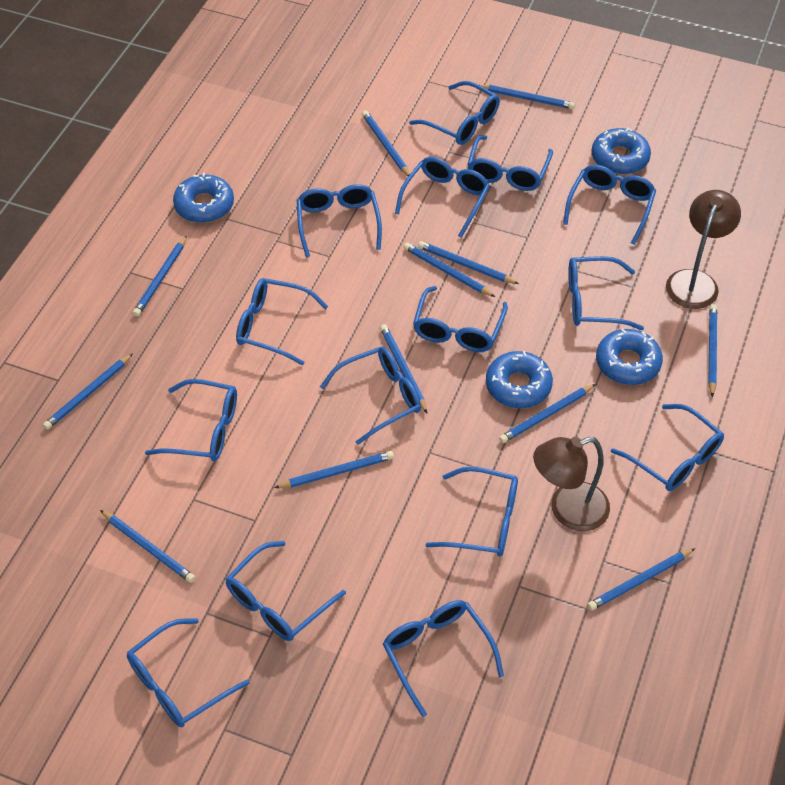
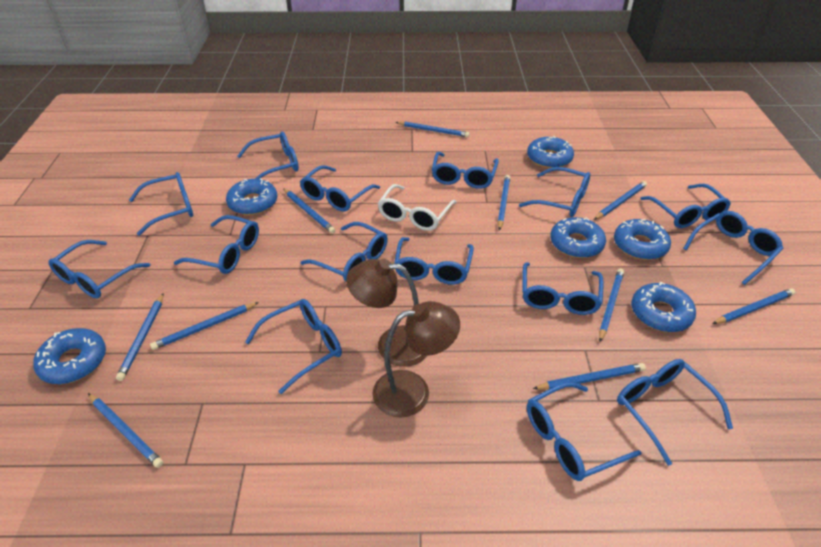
blue donut: 4 -> 6
blue pencil: 12 -> 10
white glasses: 0 -> 1

